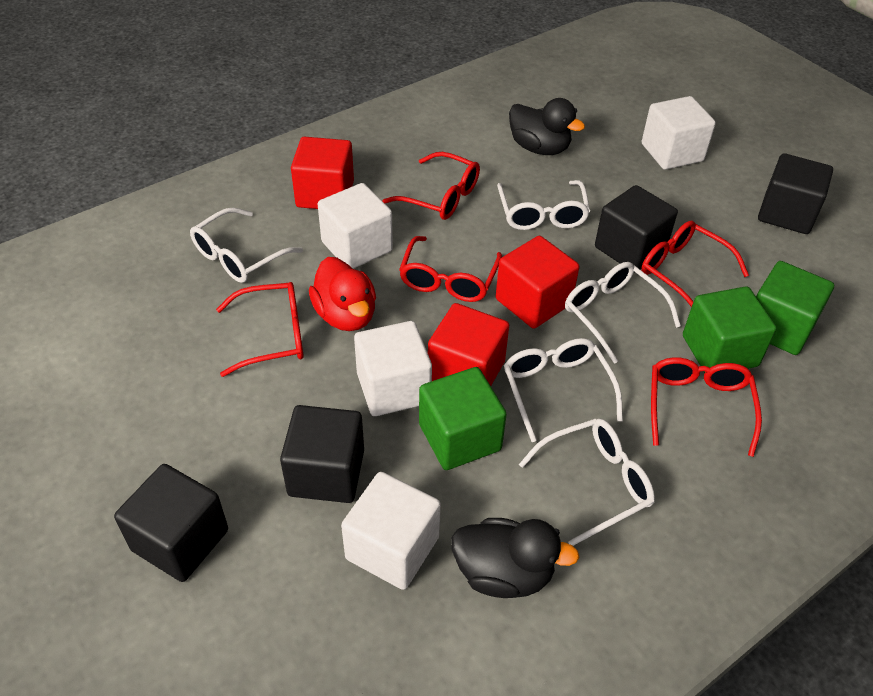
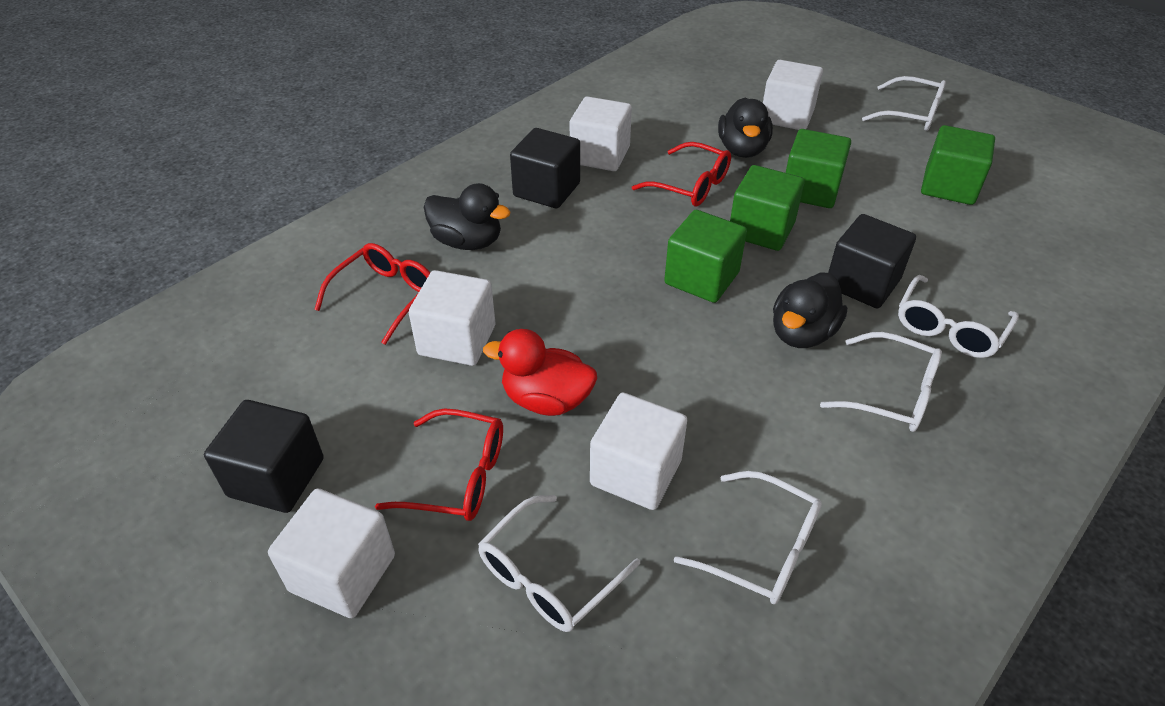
black cube: 4 -> 3
black duck: 2 -> 3
green cube: 3 -> 4
red cube: 3 -> 0
red glasses: 5 -> 3
white cube: 4 -> 5

